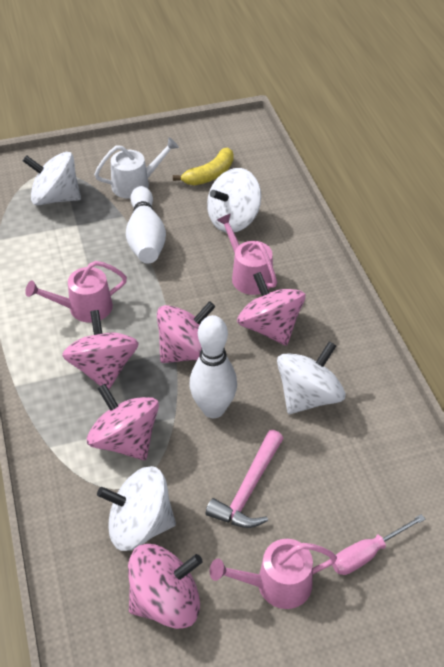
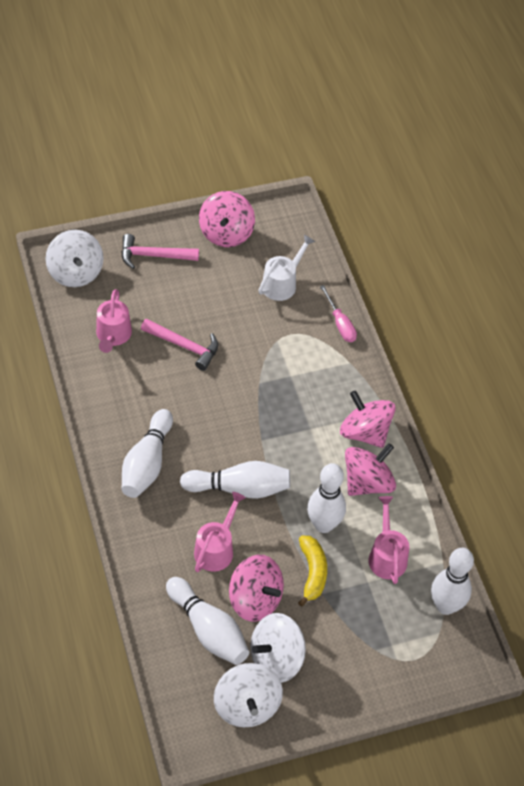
pink hammer: 1 -> 2
pink spinning top: 5 -> 4
white bowling pin: 2 -> 5
white spinning top: 4 -> 3

